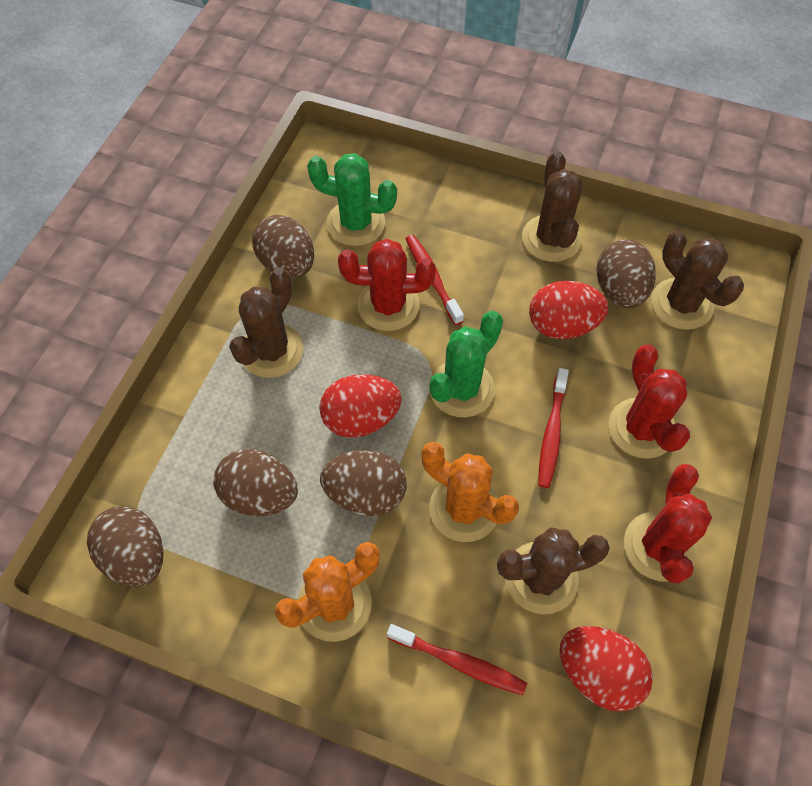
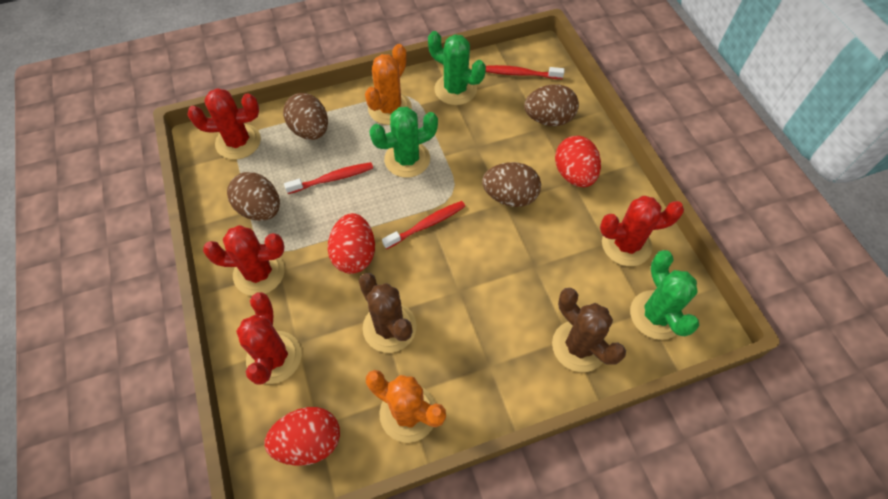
brown cactus: 4 -> 2
brown egg: 5 -> 4
green cactus: 2 -> 3
red cactus: 3 -> 4

